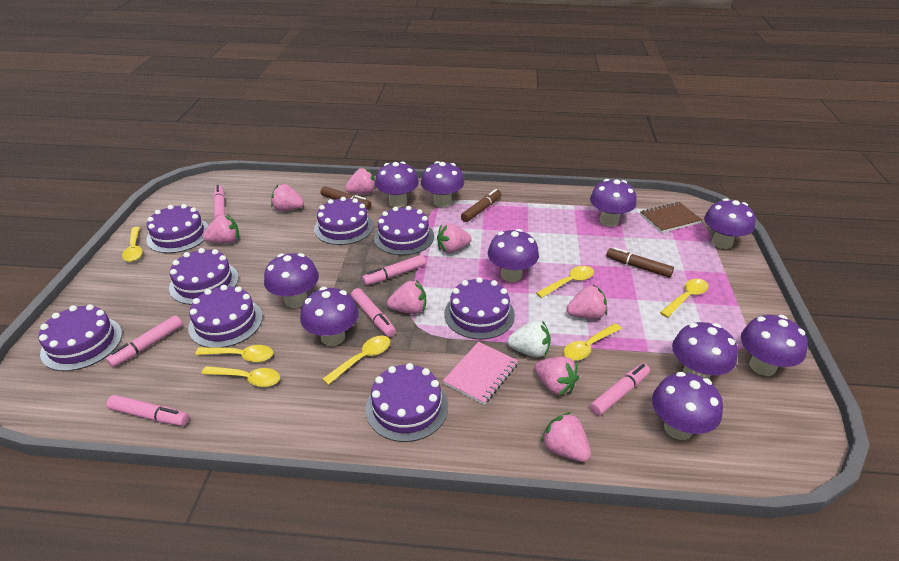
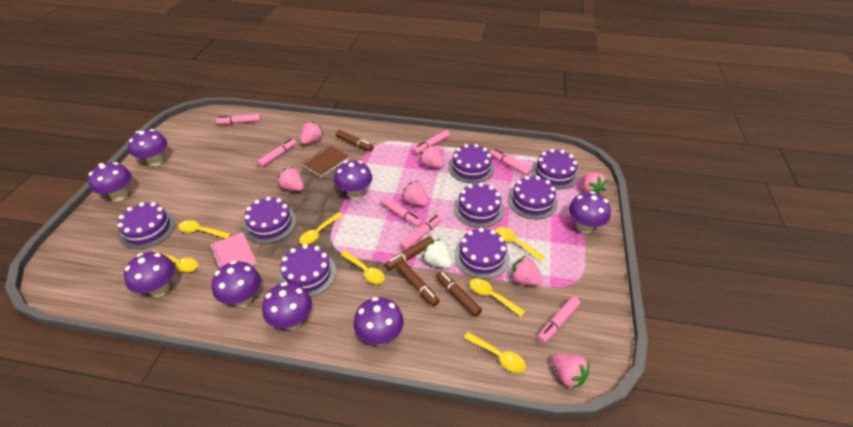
brown marker: 3 -> 4
pink marker: 6 -> 7
pink strawberry: 8 -> 7
purple mushroom: 10 -> 8

